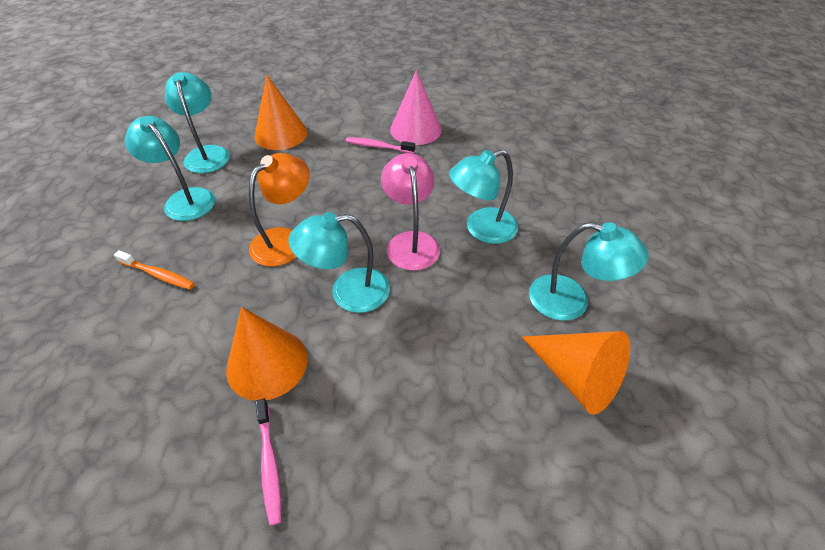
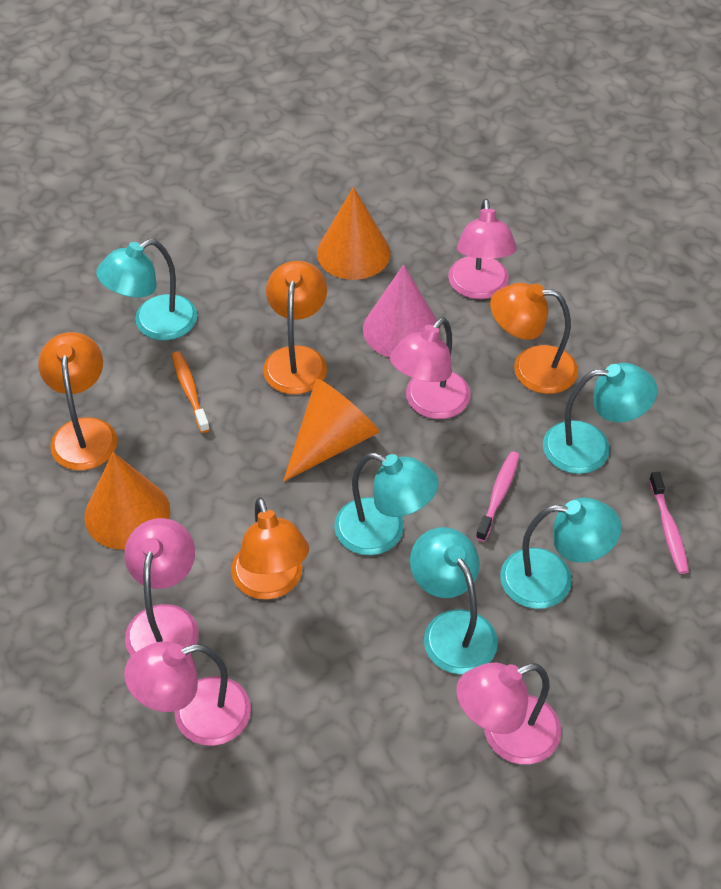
orange lamp: 1 -> 4
pink lamp: 1 -> 5

